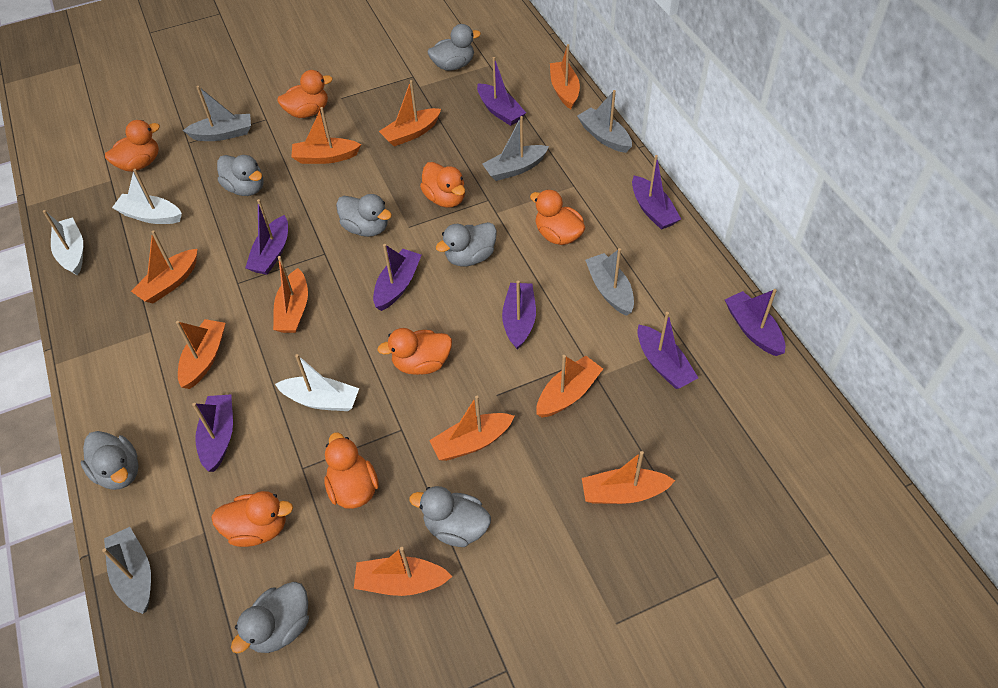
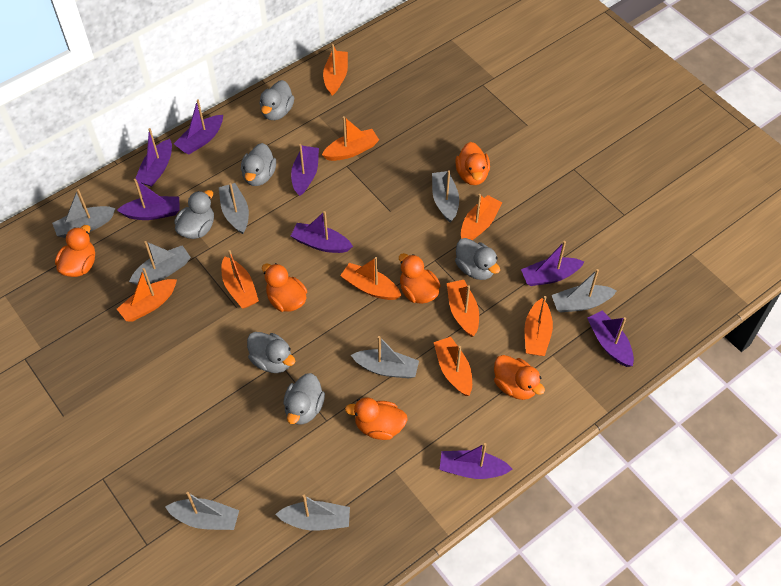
grey boat: 5 -> 8
grey duck: 7 -> 6
orange boat: 10 -> 9
orange duck: 7 -> 6
white boat: 3 -> 0

